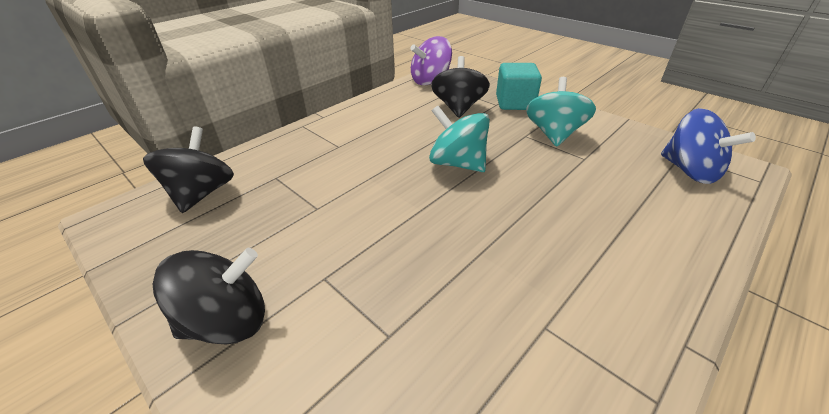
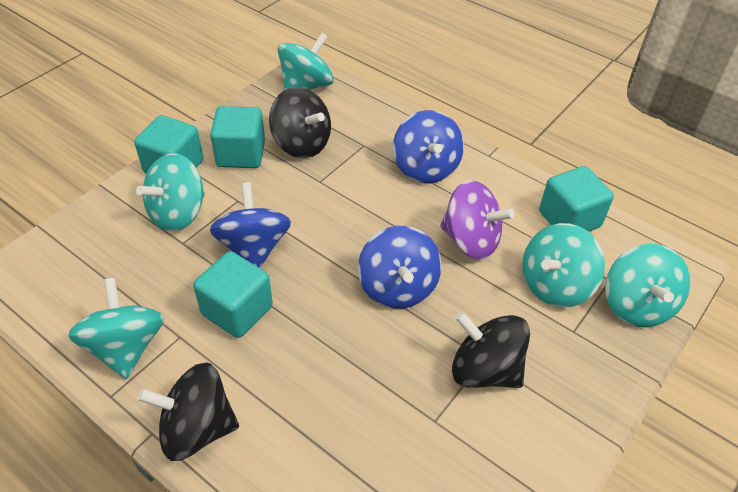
blue spinning top: 1 -> 3
turquoise cube: 1 -> 4
turquoise spinning top: 2 -> 5

